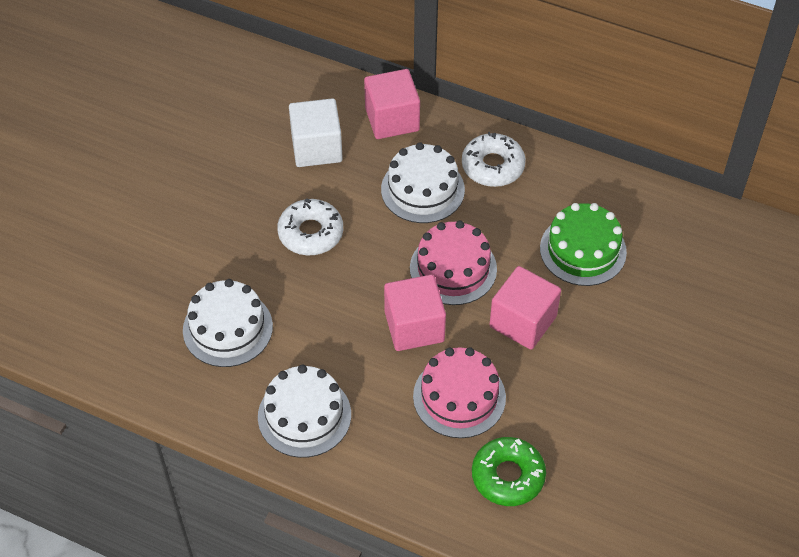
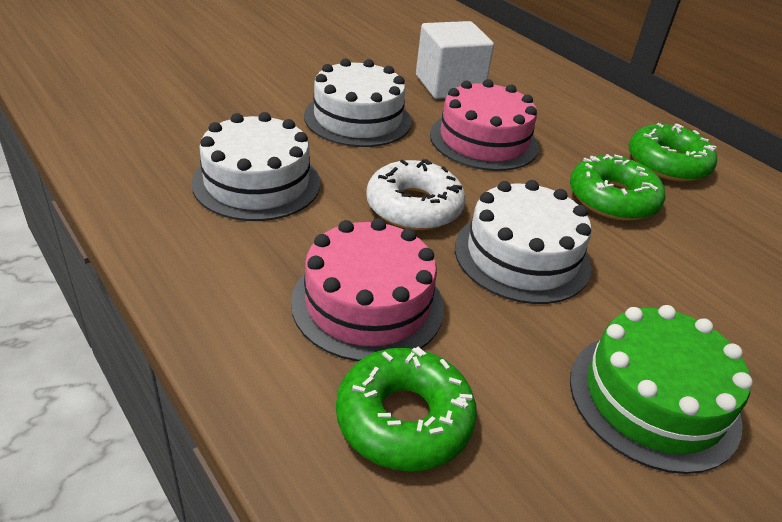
green donut: 1 -> 3
pink cube: 3 -> 0
white donut: 2 -> 1

